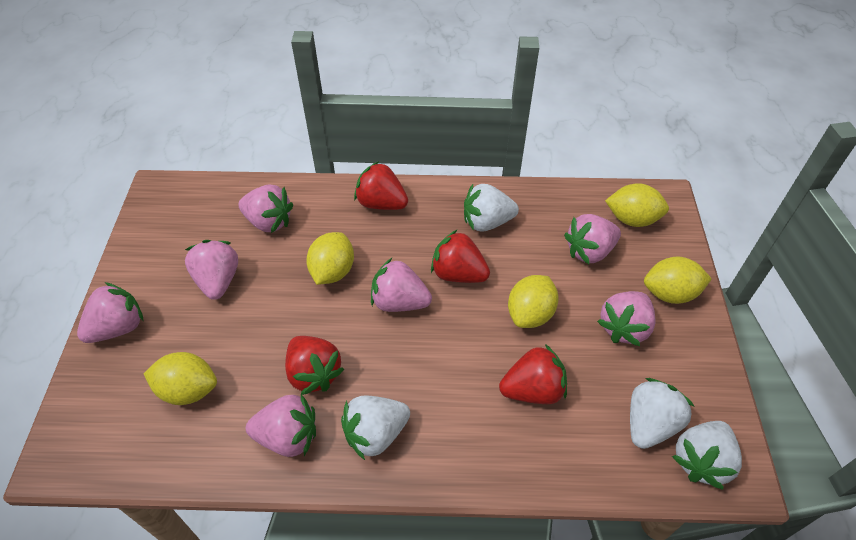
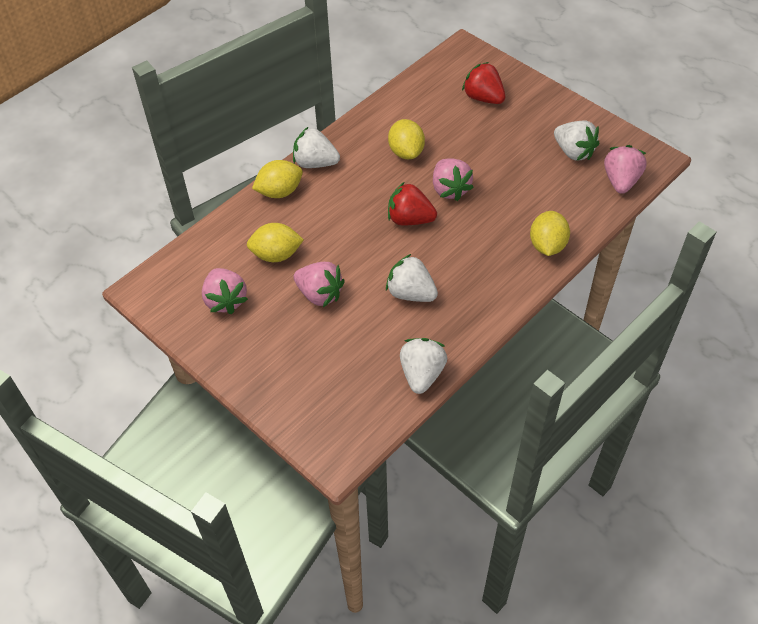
pink strawberry: 7 -> 4
red strawberry: 4 -> 2
yellow lemon: 5 -> 4

